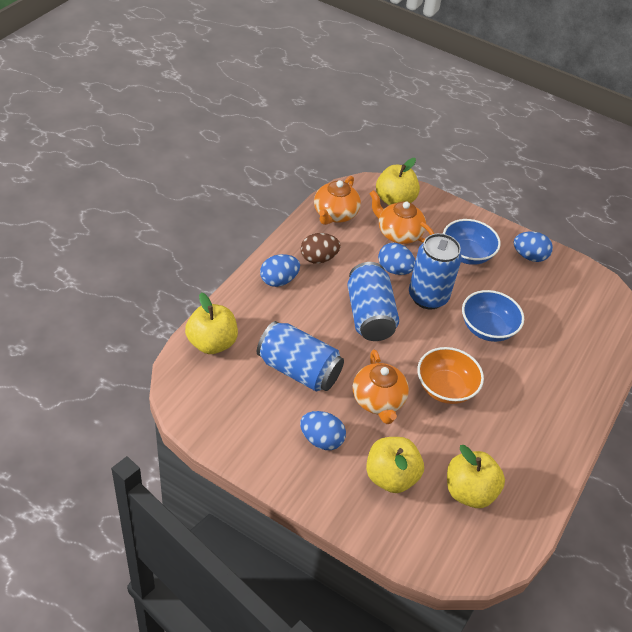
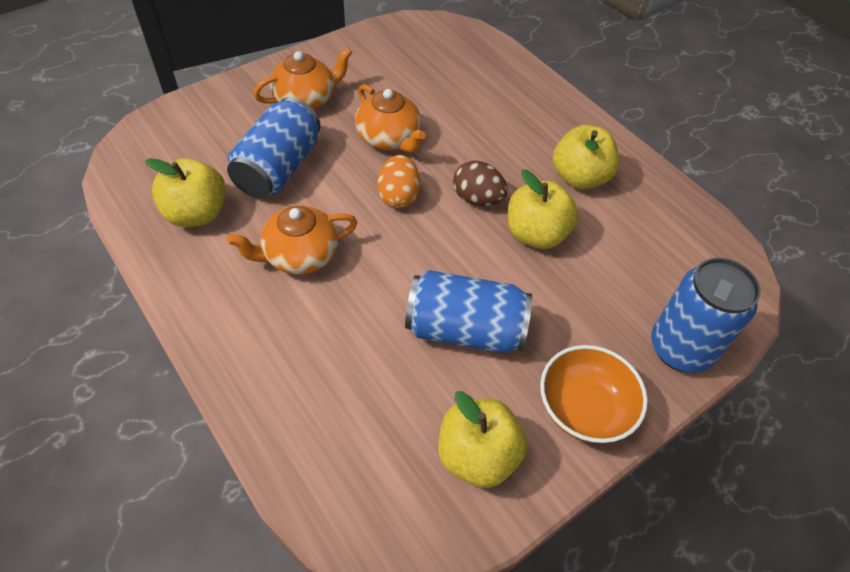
blue bowl: 2 -> 0
blue egg: 4 -> 0
orange egg: 0 -> 1

